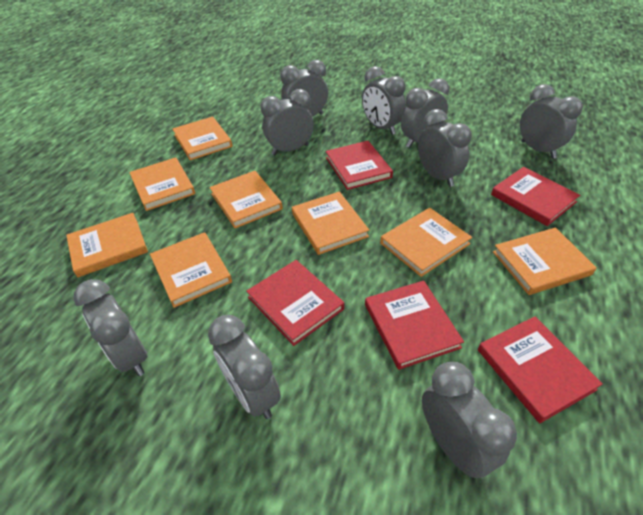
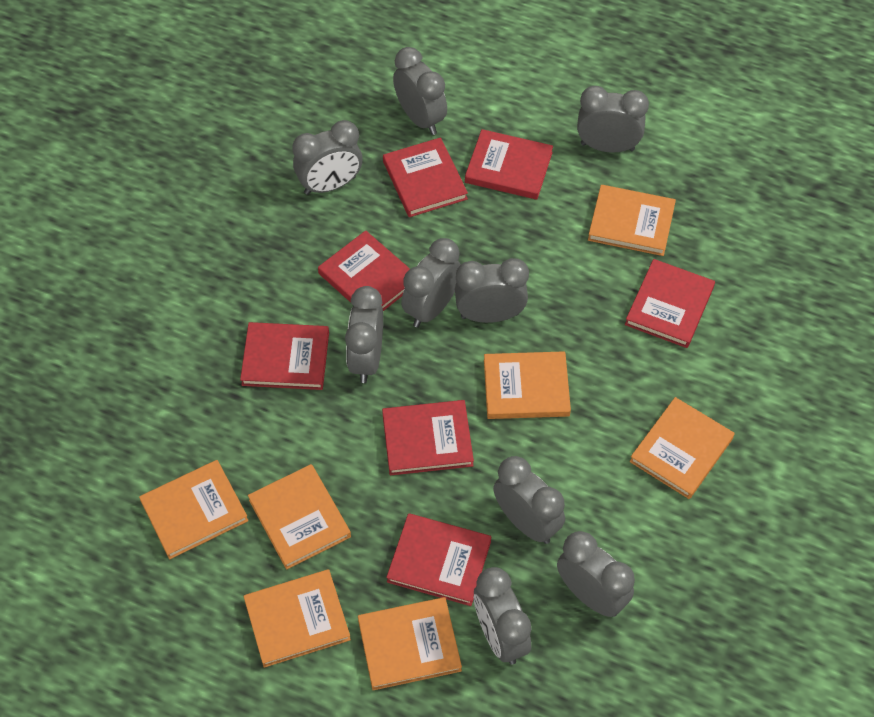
orange book: 8 -> 7
red book: 5 -> 7

